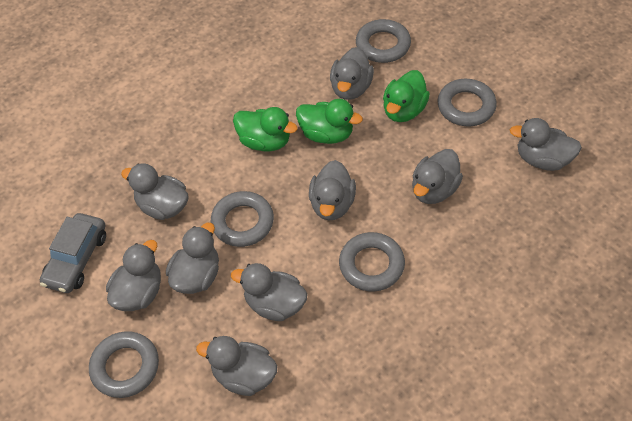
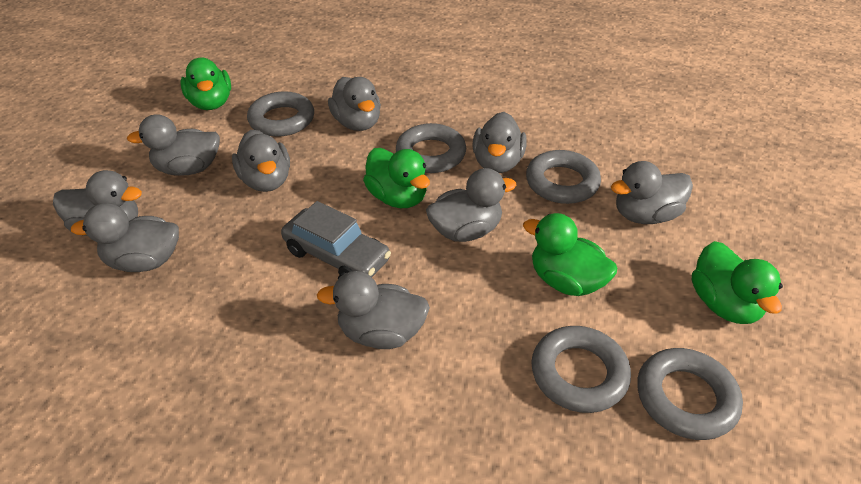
green duck: 3 -> 4

